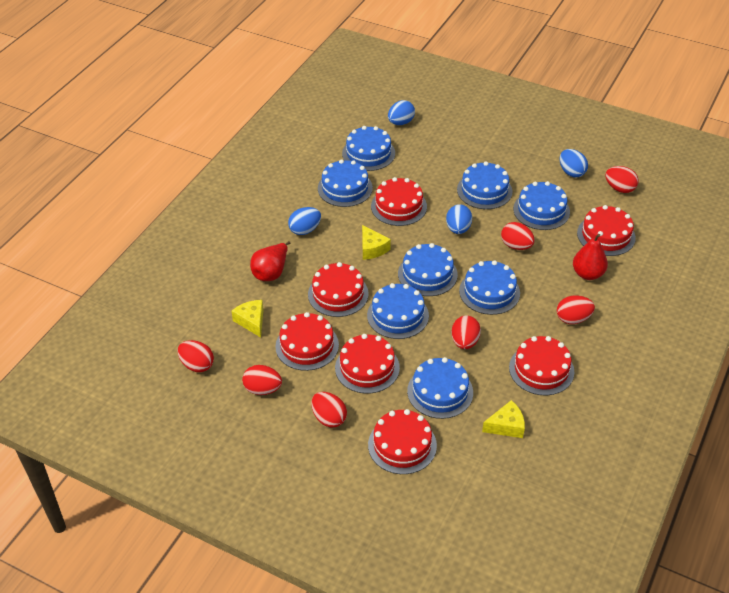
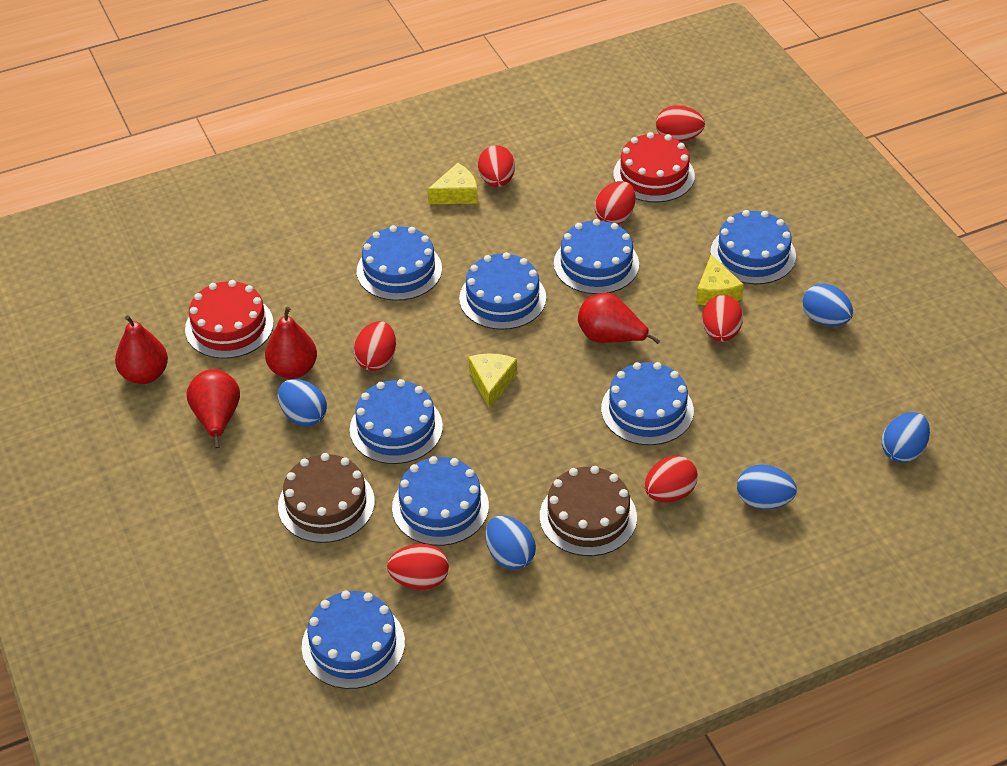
blue egg: 4 -> 5
brown cake: 0 -> 2
red cake: 7 -> 2
red pear: 2 -> 4

